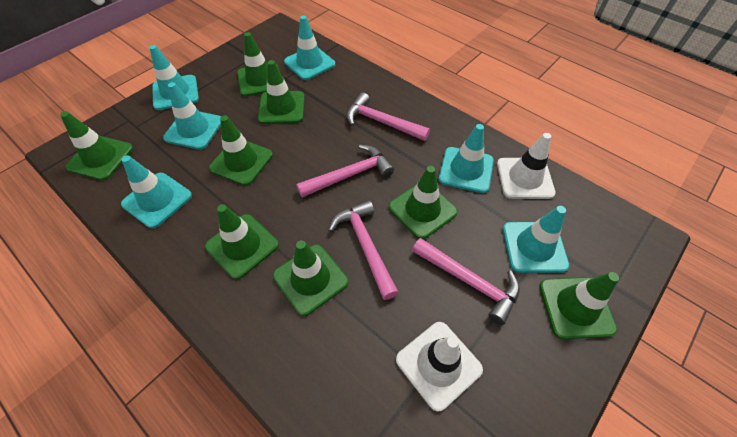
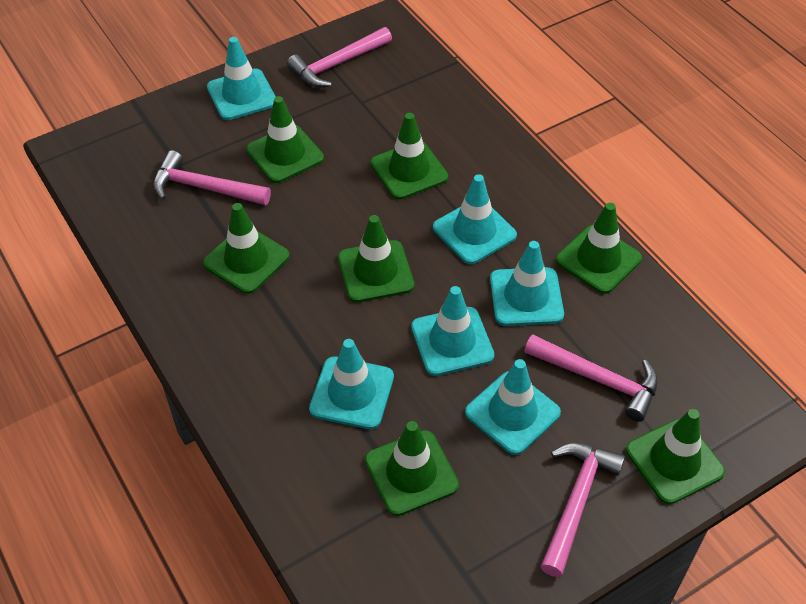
green traffic cone: 8 -> 7
white traffic cone: 2 -> 0

